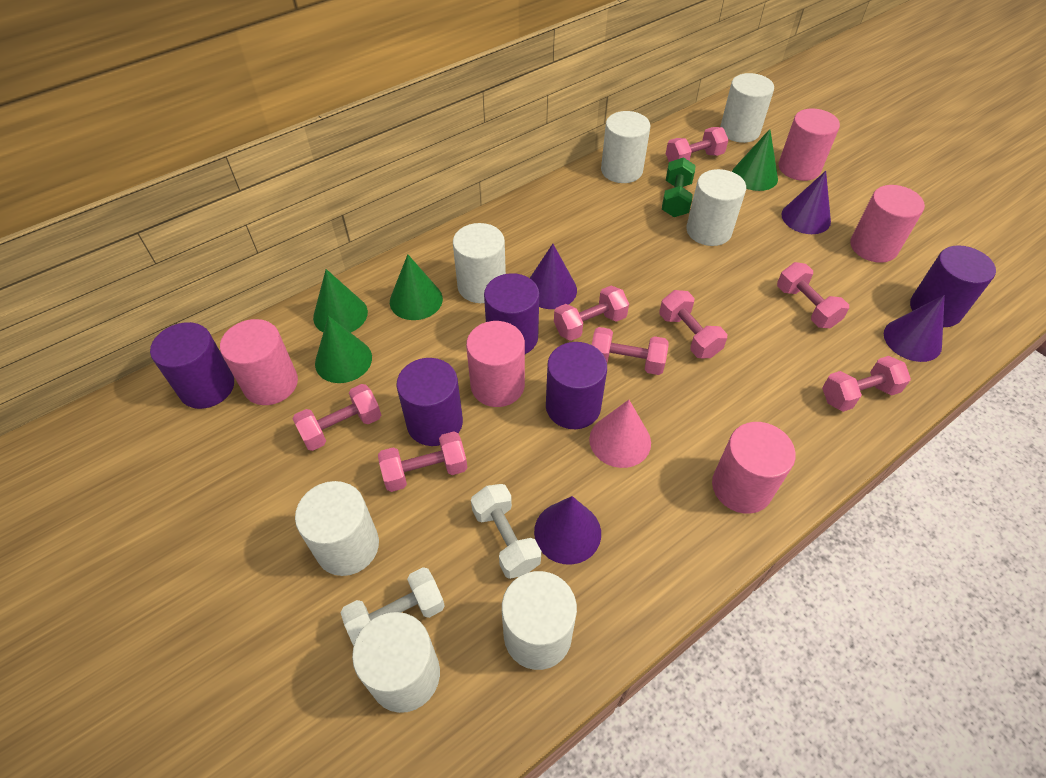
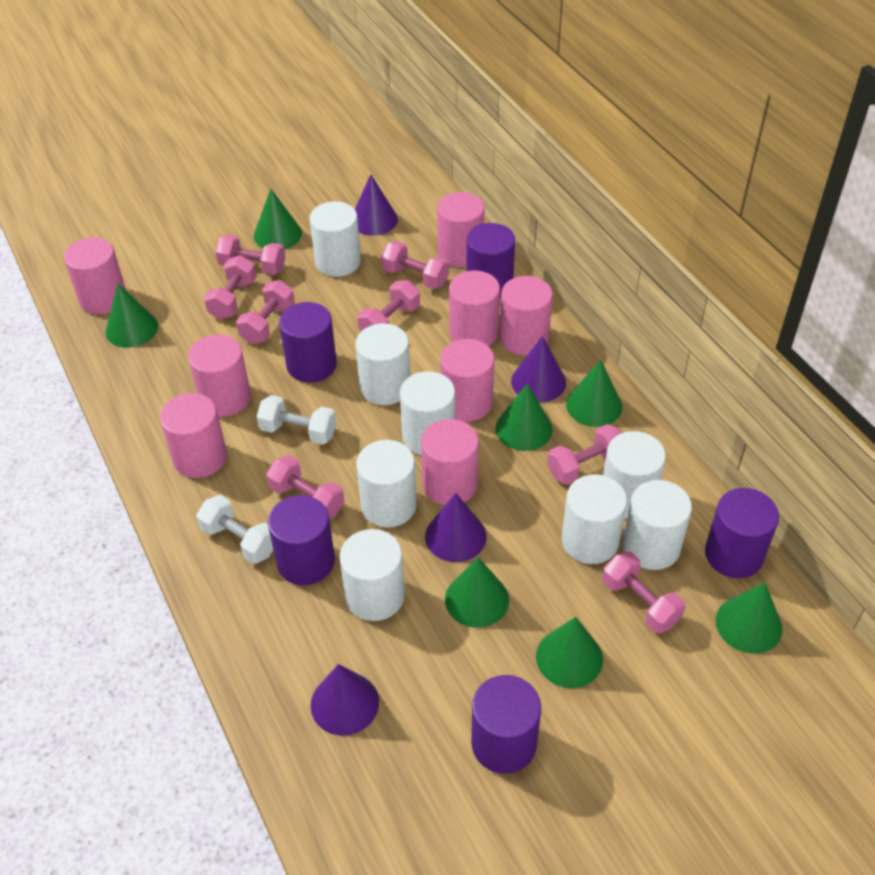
green cone: 4 -> 7
green dumbbell: 1 -> 0
pink cone: 1 -> 0
pink cylinder: 5 -> 8
white cylinder: 7 -> 8

